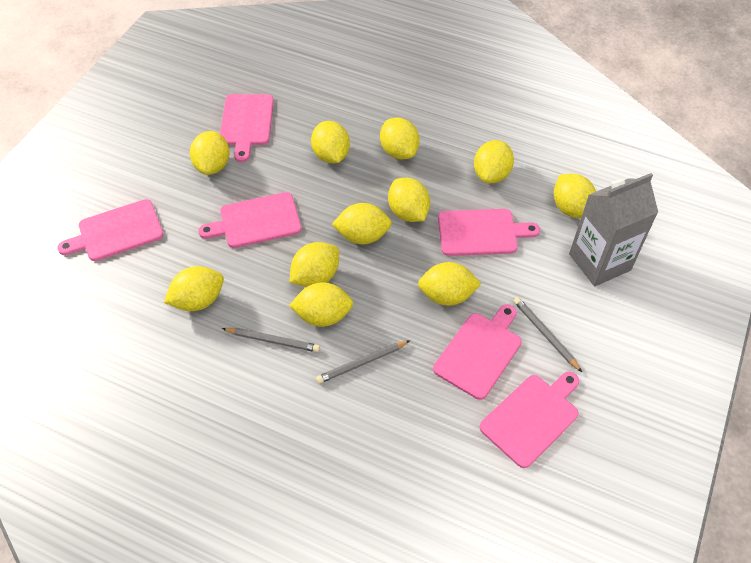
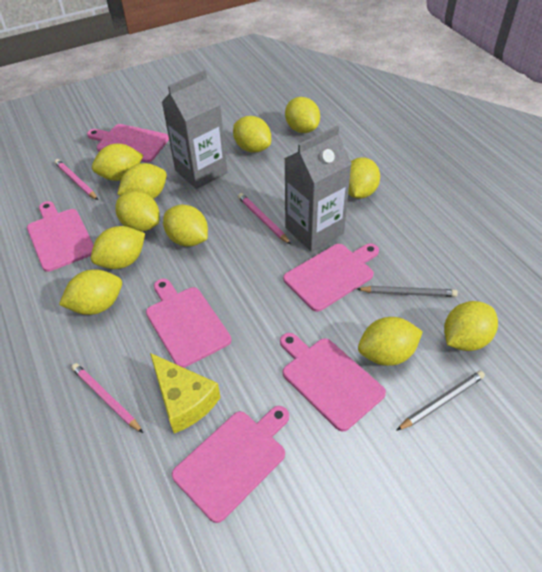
grey carton: 1 -> 2
grey pencil: 3 -> 2
pink pencil: 0 -> 3
yellow cheese: 0 -> 1

